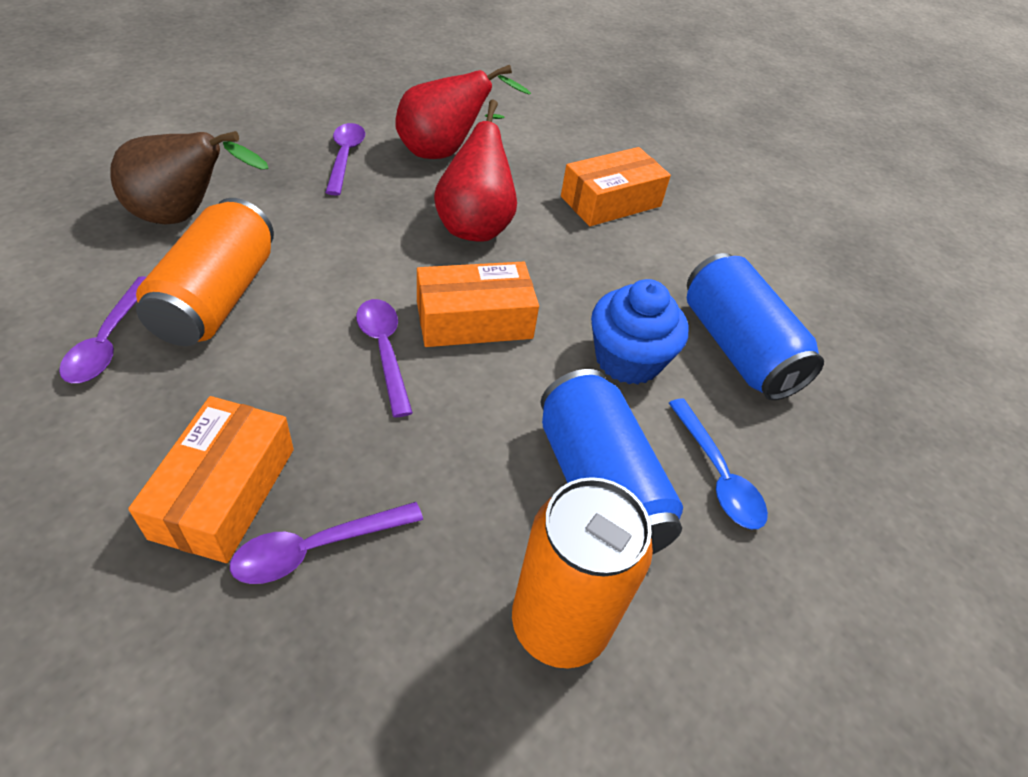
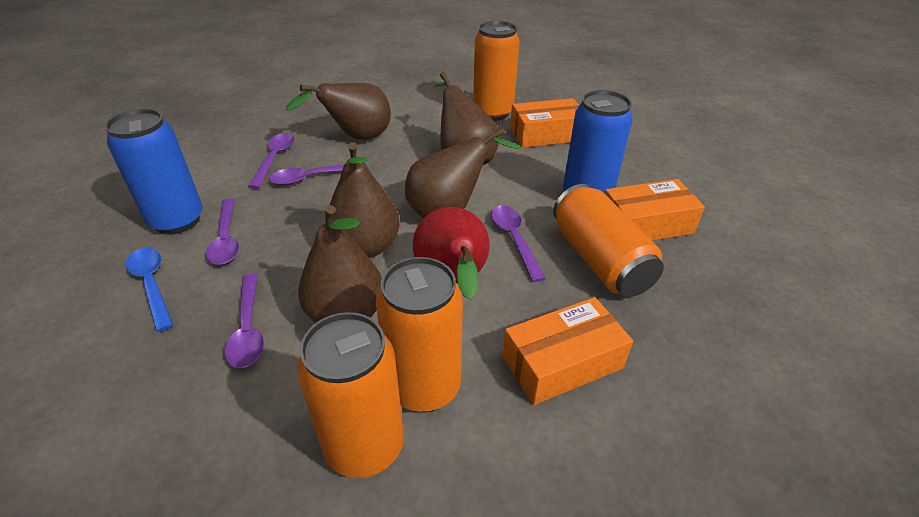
blue cupcake: 1 -> 0
brown pear: 1 -> 5
orange can: 2 -> 4
purple spoon: 4 -> 5
red pear: 2 -> 1

